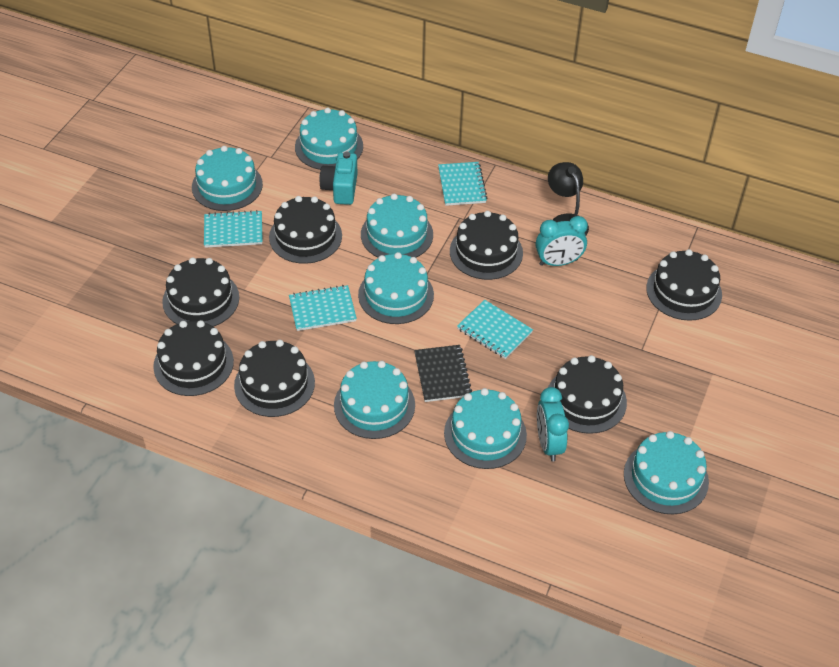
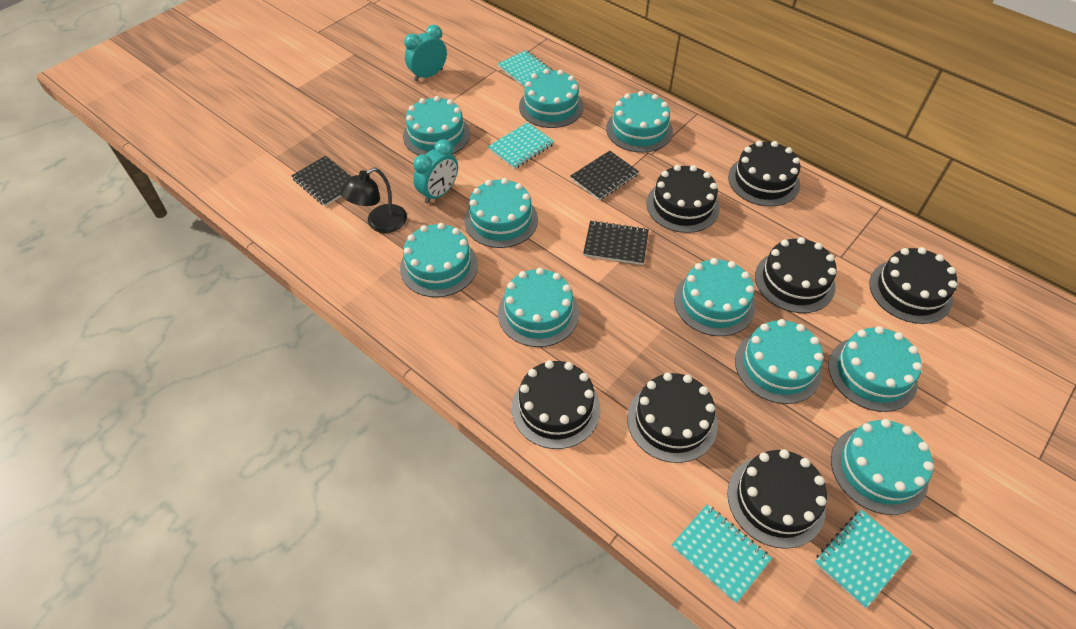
black notebook: 1 -> 3
turquoise cake: 7 -> 10
turquoise camera: 1 -> 0

